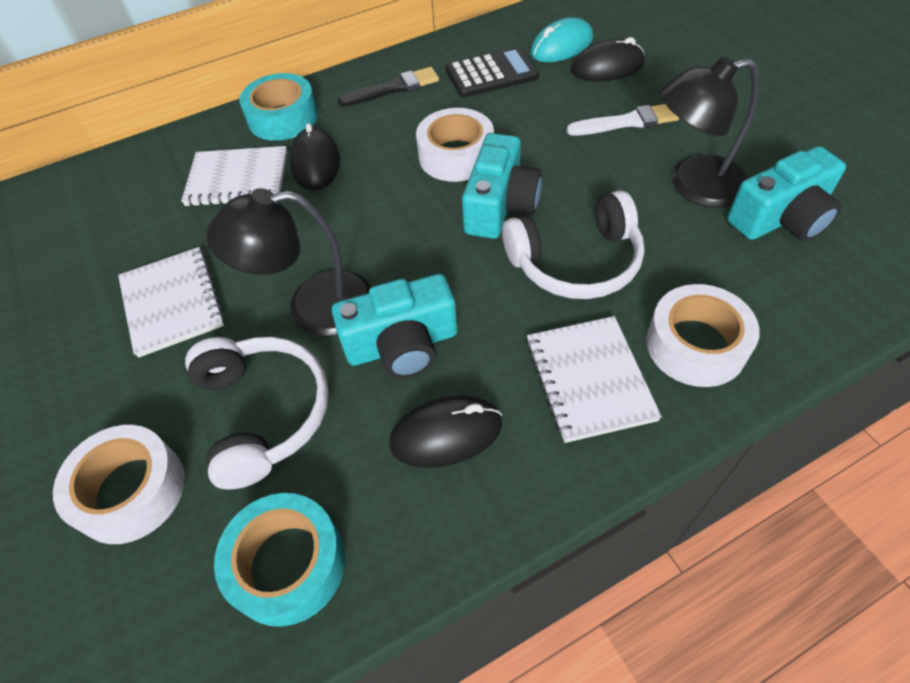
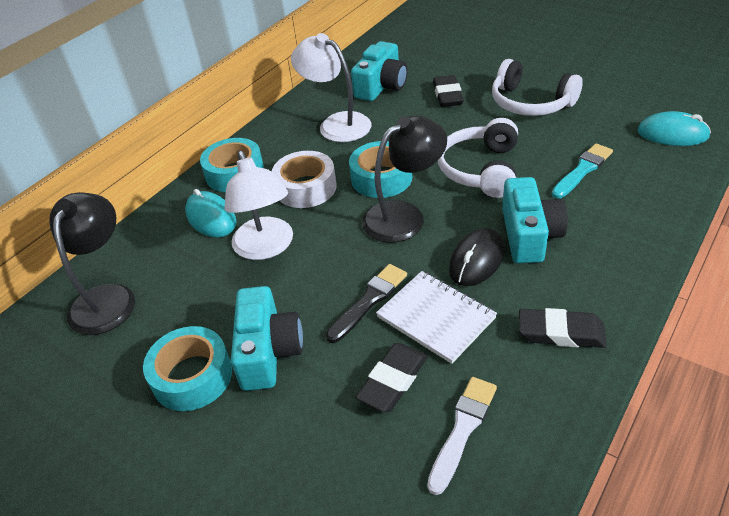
black calculator: 1 -> 0
black eraser: 0 -> 3
black mouse: 3 -> 1
turquoise brush: 0 -> 1
turquoise mouse: 1 -> 2
turquoise tape: 2 -> 3
white lamp: 0 -> 2
white notebook: 3 -> 1
white tape: 3 -> 1

